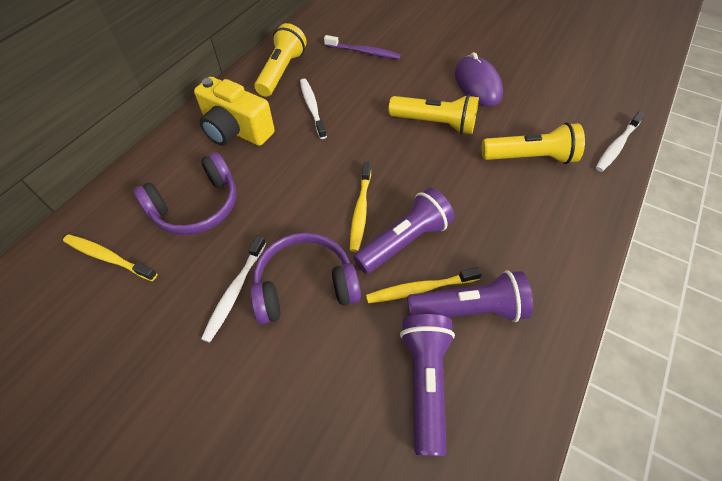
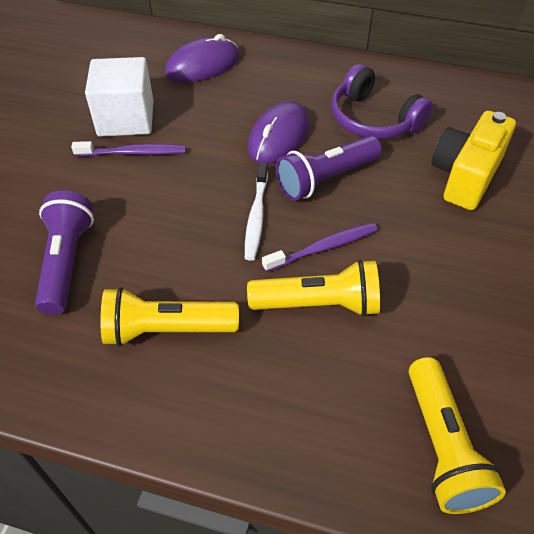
purple flashlight: 3 -> 2
purple headphones: 2 -> 1
purple mouse: 1 -> 2
purple toothbrush: 1 -> 2
white cube: 0 -> 1
white toothbrush: 3 -> 1
yellow toothbrush: 3 -> 0

